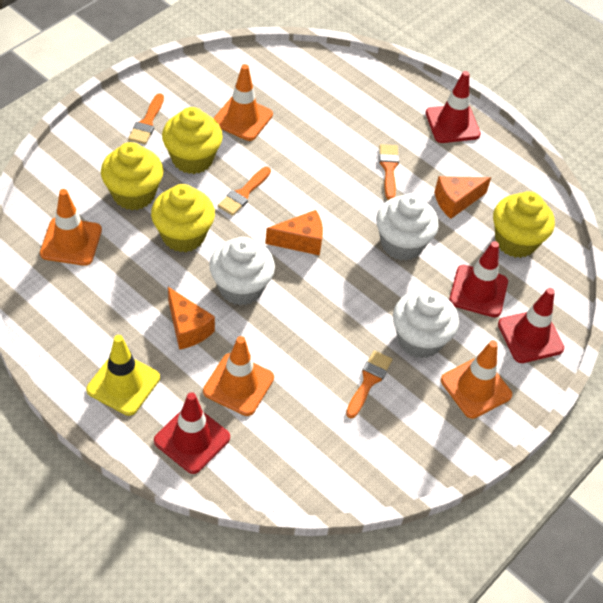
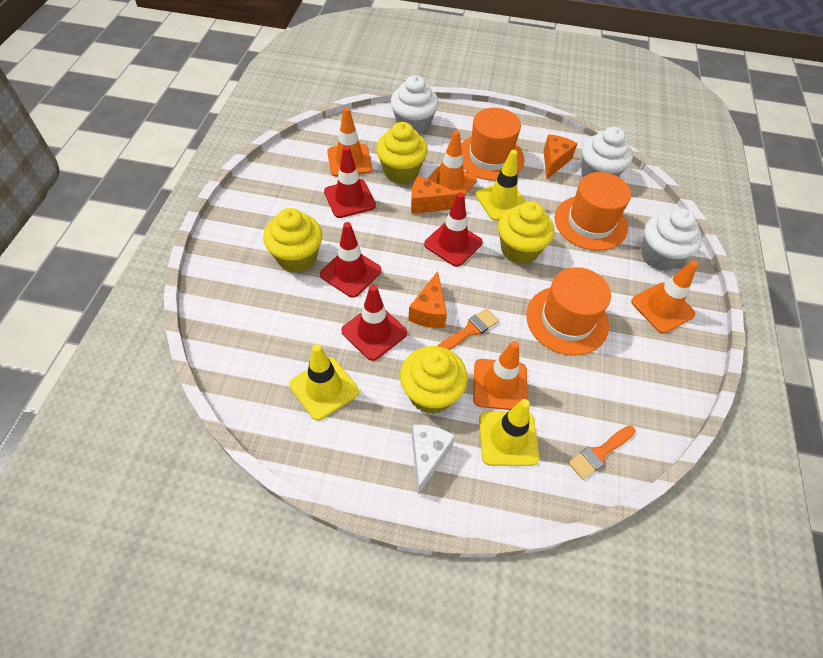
orange brush: 4 -> 2
orange hat: 0 -> 3
white cheese: 0 -> 1
yellow traffic cone: 1 -> 3

